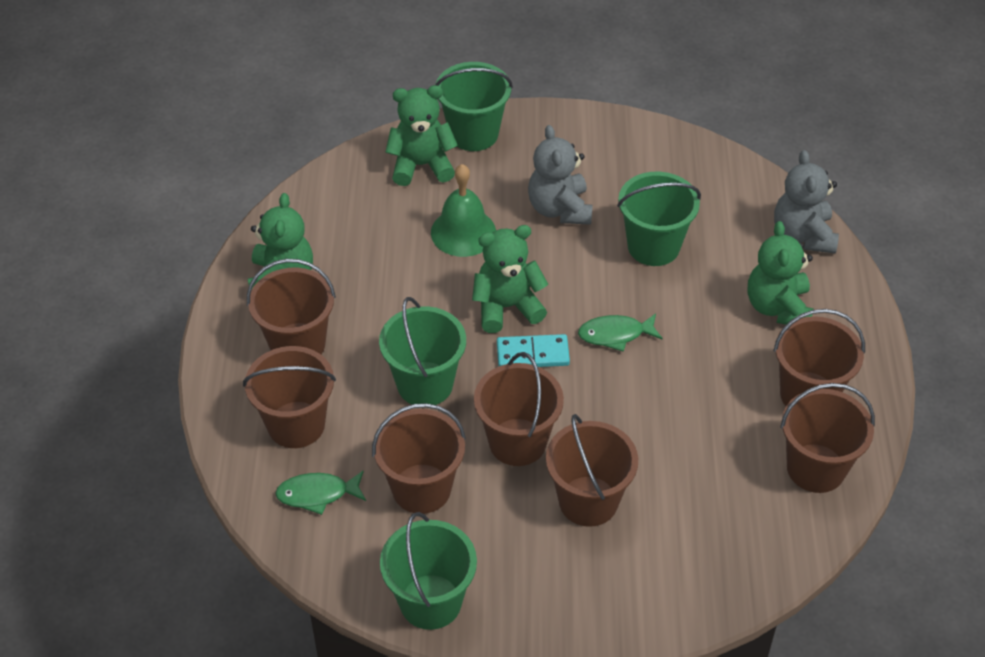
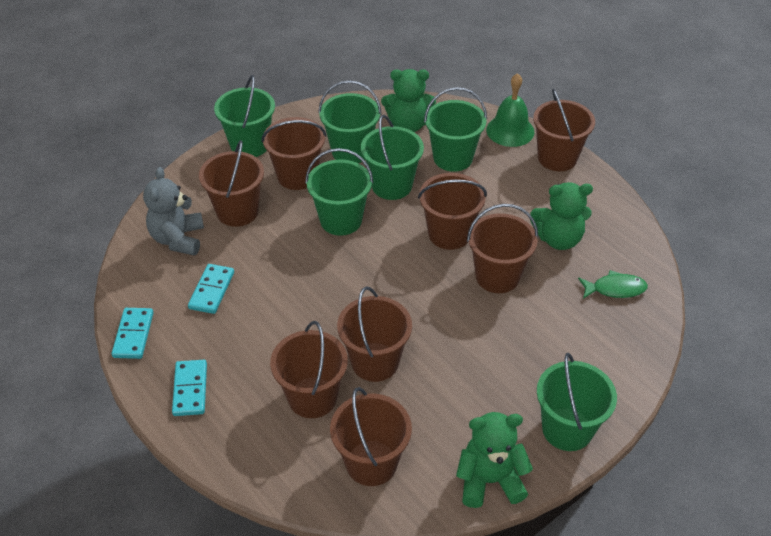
brown bucket: 7 -> 8
green bucket: 4 -> 6
green fish: 2 -> 1
green teddy bear: 4 -> 3
grey teddy bear: 2 -> 1
turquoise domino: 1 -> 3

